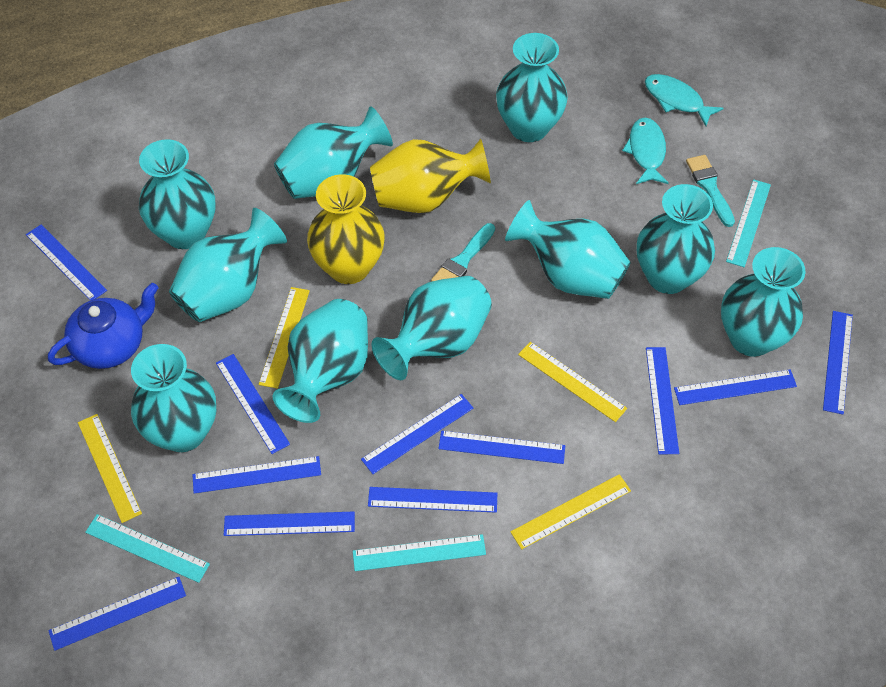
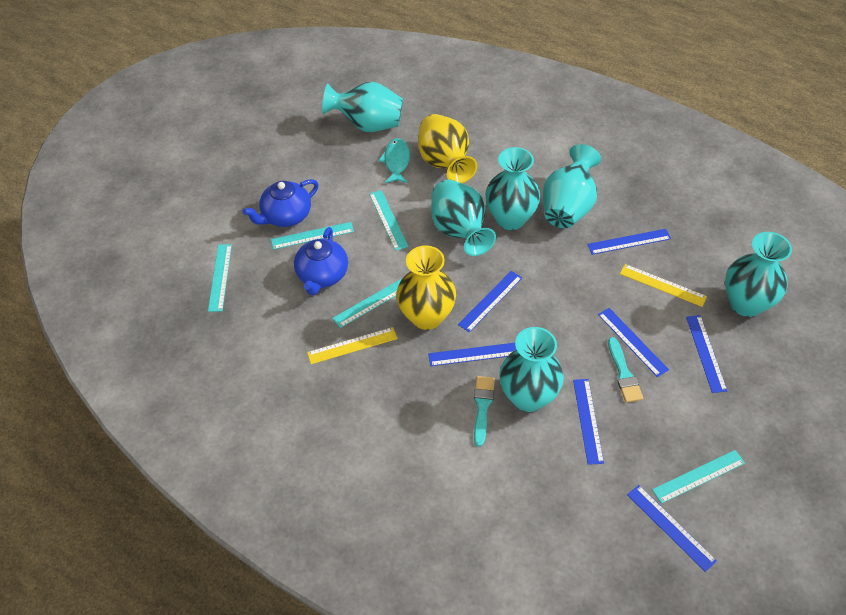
blue ruler: 11 -> 7
blue teapot: 1 -> 2
turquoise fish: 2 -> 1
turquoise ruler: 3 -> 5
turquoise vase: 10 -> 6
yellow ruler: 4 -> 2

